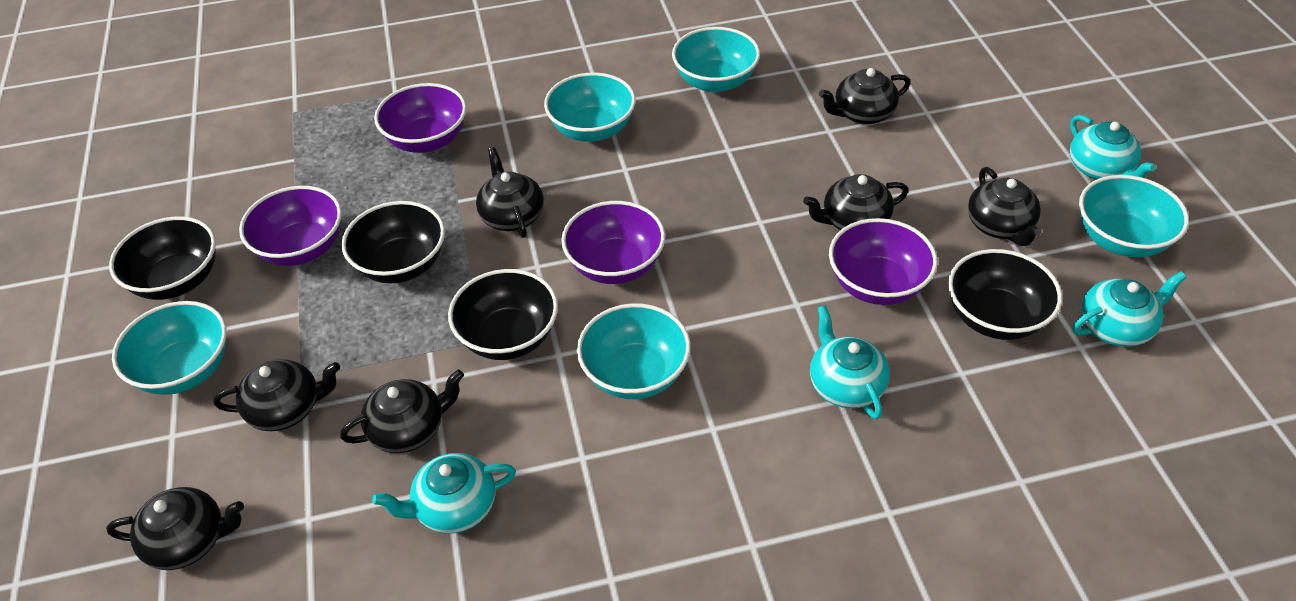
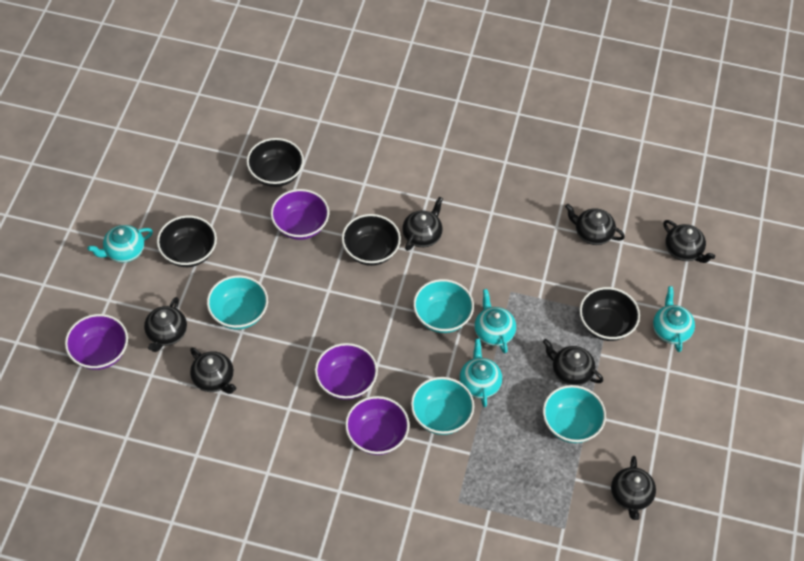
turquoise bowl: 5 -> 4

